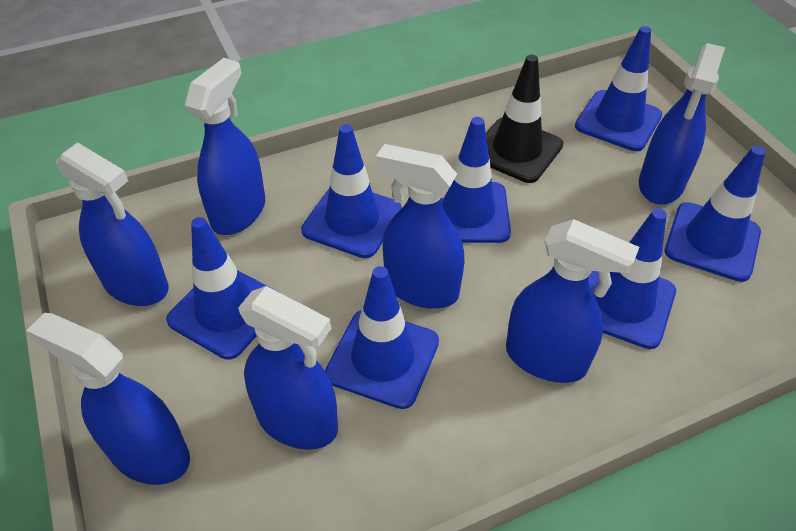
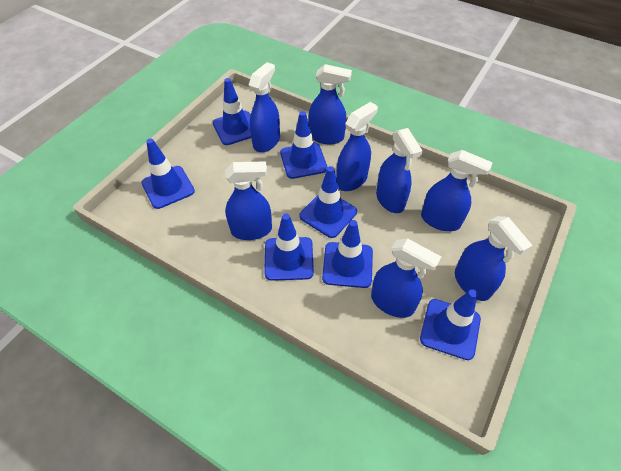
black traffic cone: 1 -> 0
blue spray bottle: 7 -> 8

